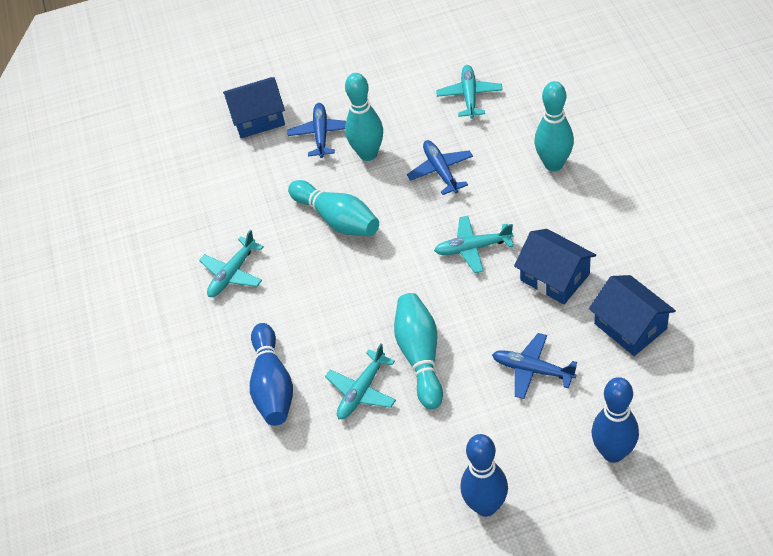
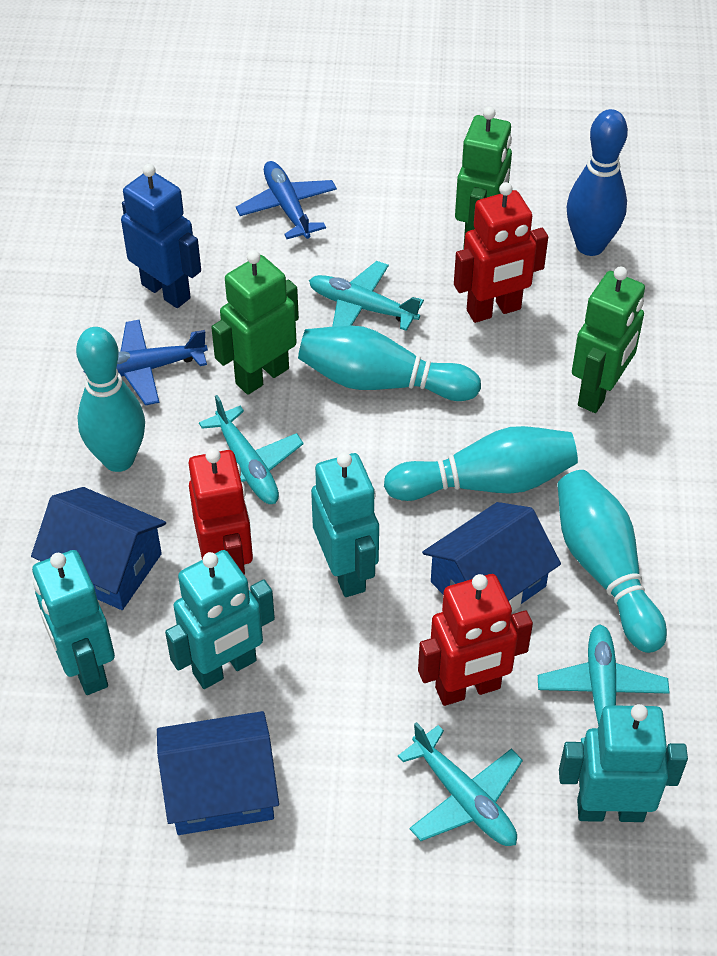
blue bowling pin: 3 -> 1
blue plane: 3 -> 2
blue robot: 0 -> 1
green robot: 0 -> 3
red robot: 0 -> 3
turquoise robot: 0 -> 4

